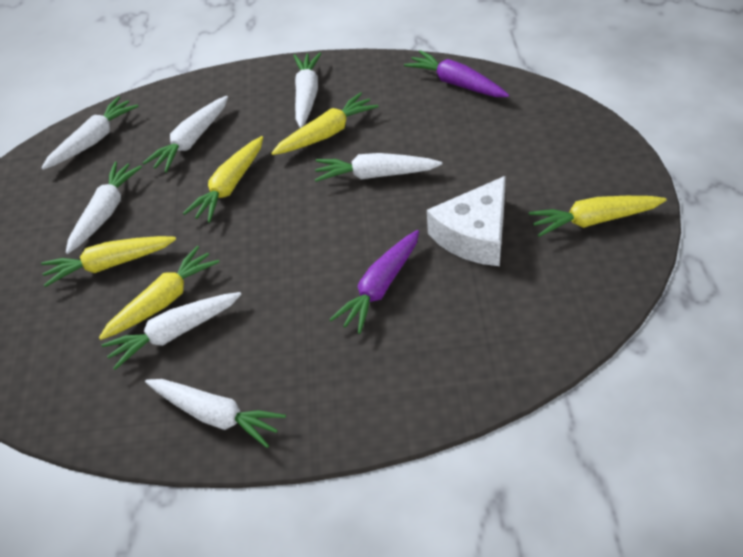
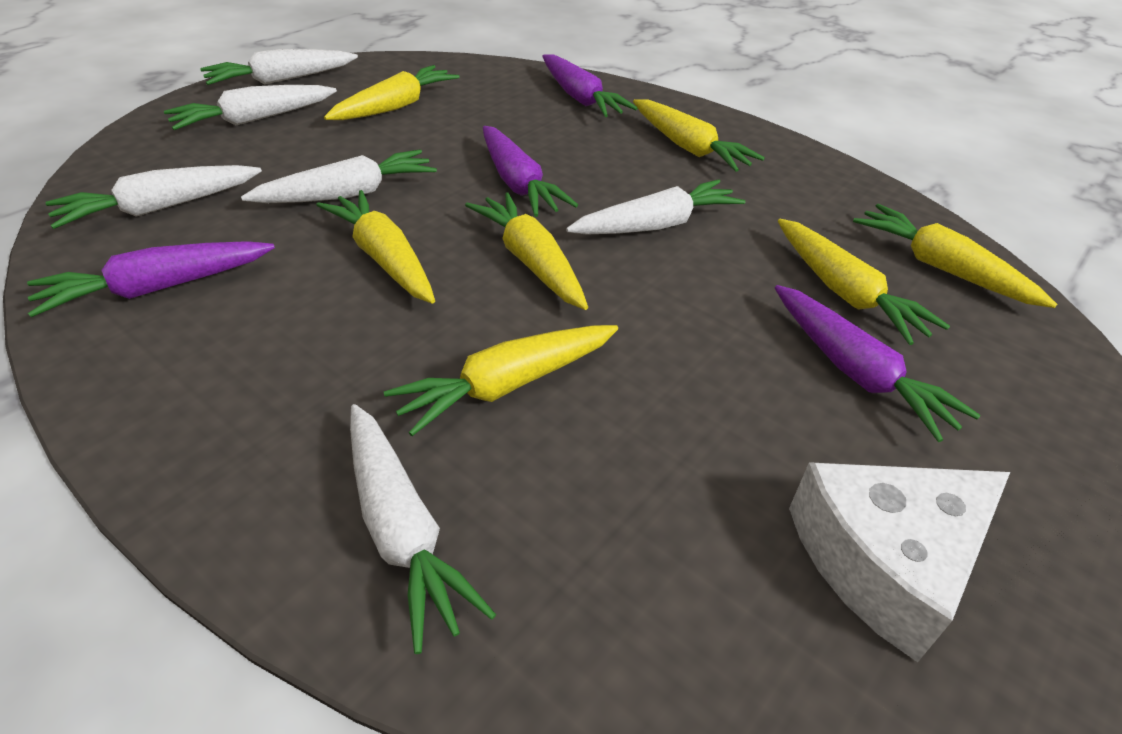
purple carrot: 2 -> 4
white carrot: 7 -> 6
yellow carrot: 5 -> 7

